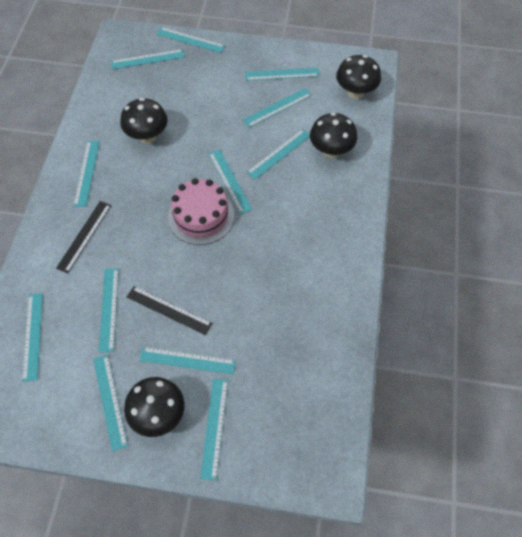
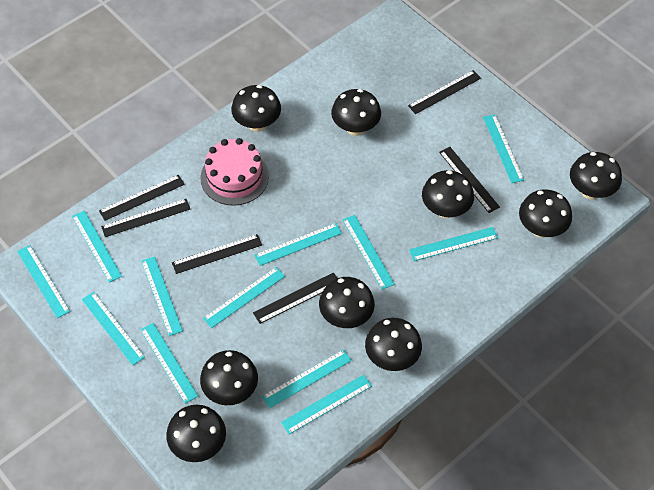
black mushroom: 4 -> 9
black ruler: 2 -> 6

